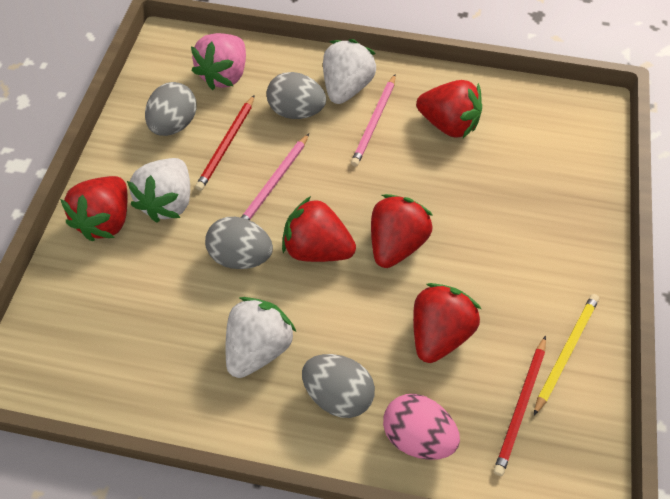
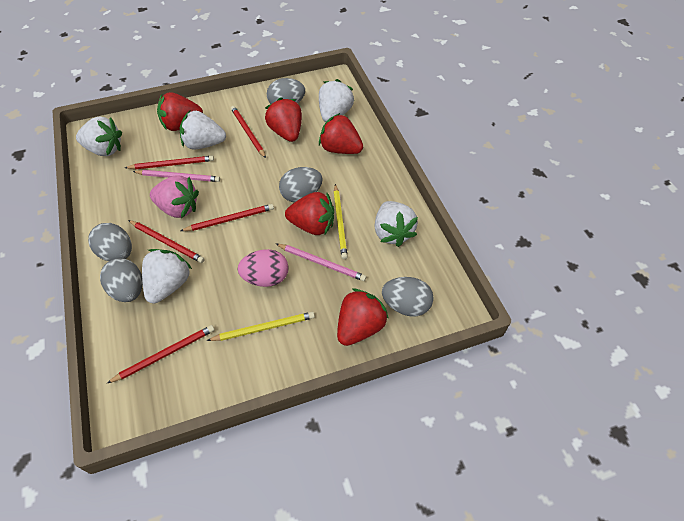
grey egg: 4 -> 5
red pencil: 2 -> 5
white strawberry: 3 -> 5
yellow pencil: 1 -> 2

